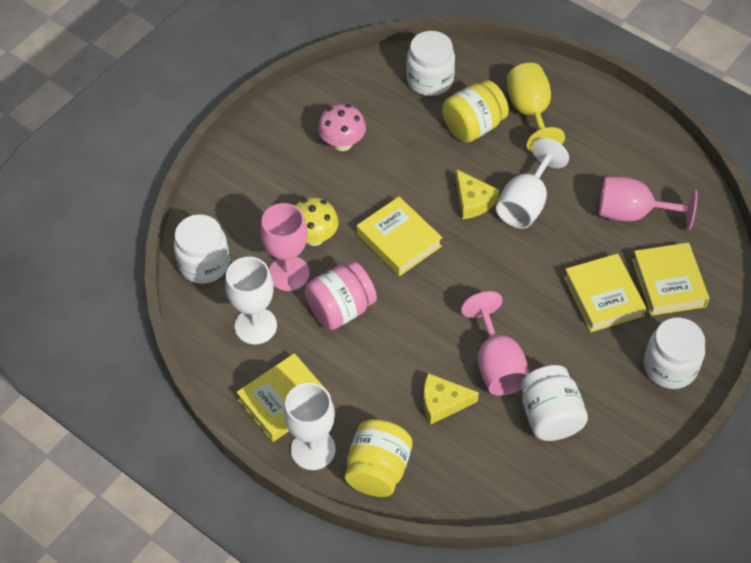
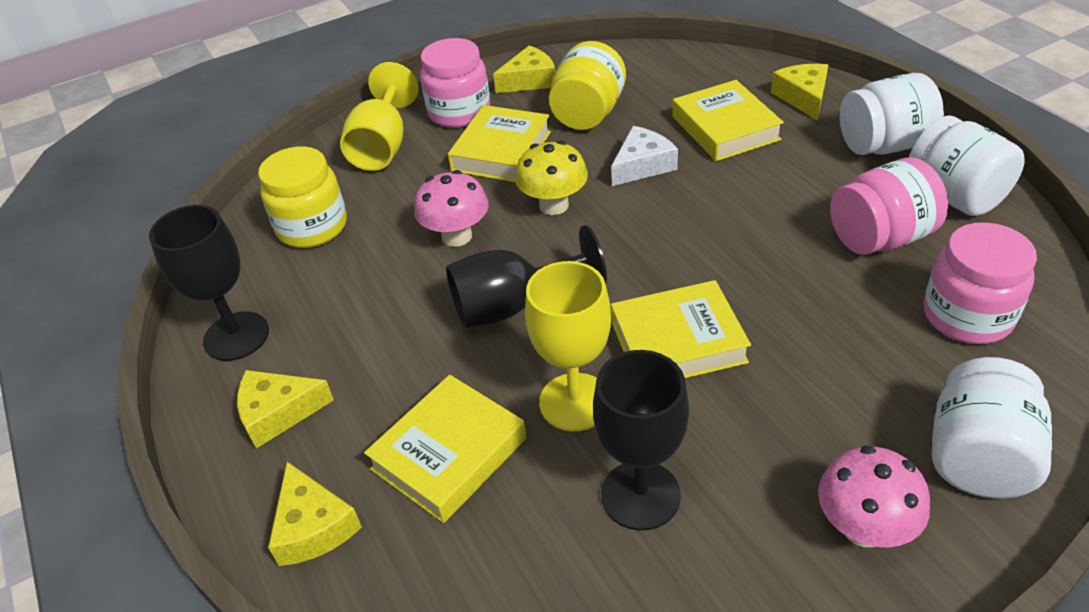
black goblet: 0 -> 3
pink goblet: 3 -> 0
pink jar: 1 -> 3
pink mushroom: 1 -> 2
white cheese: 0 -> 1
white goblet: 3 -> 0
white jar: 4 -> 3
yellow cheese: 2 -> 4
yellow goblet: 1 -> 2

